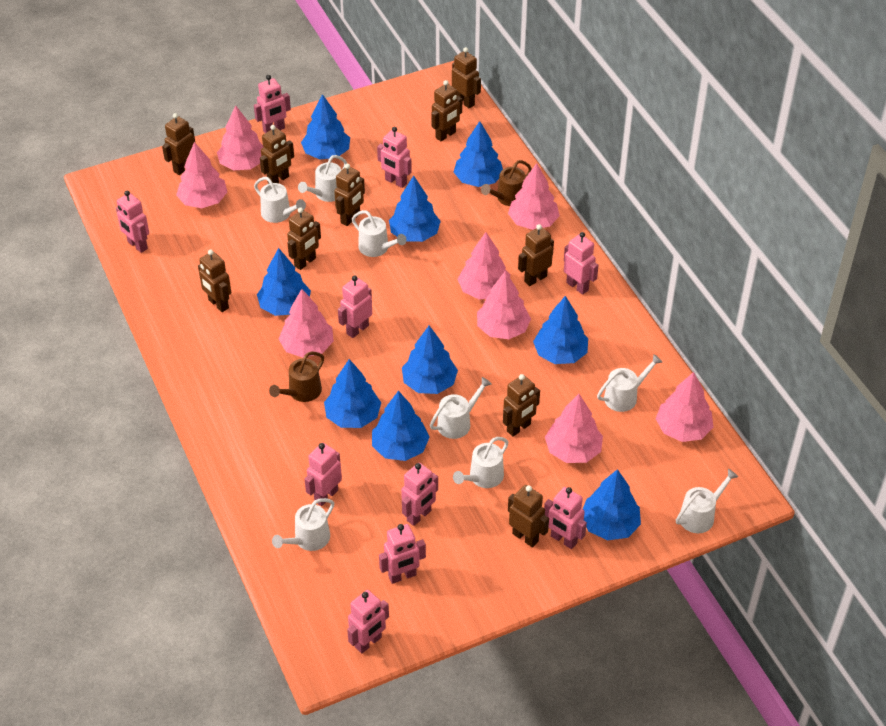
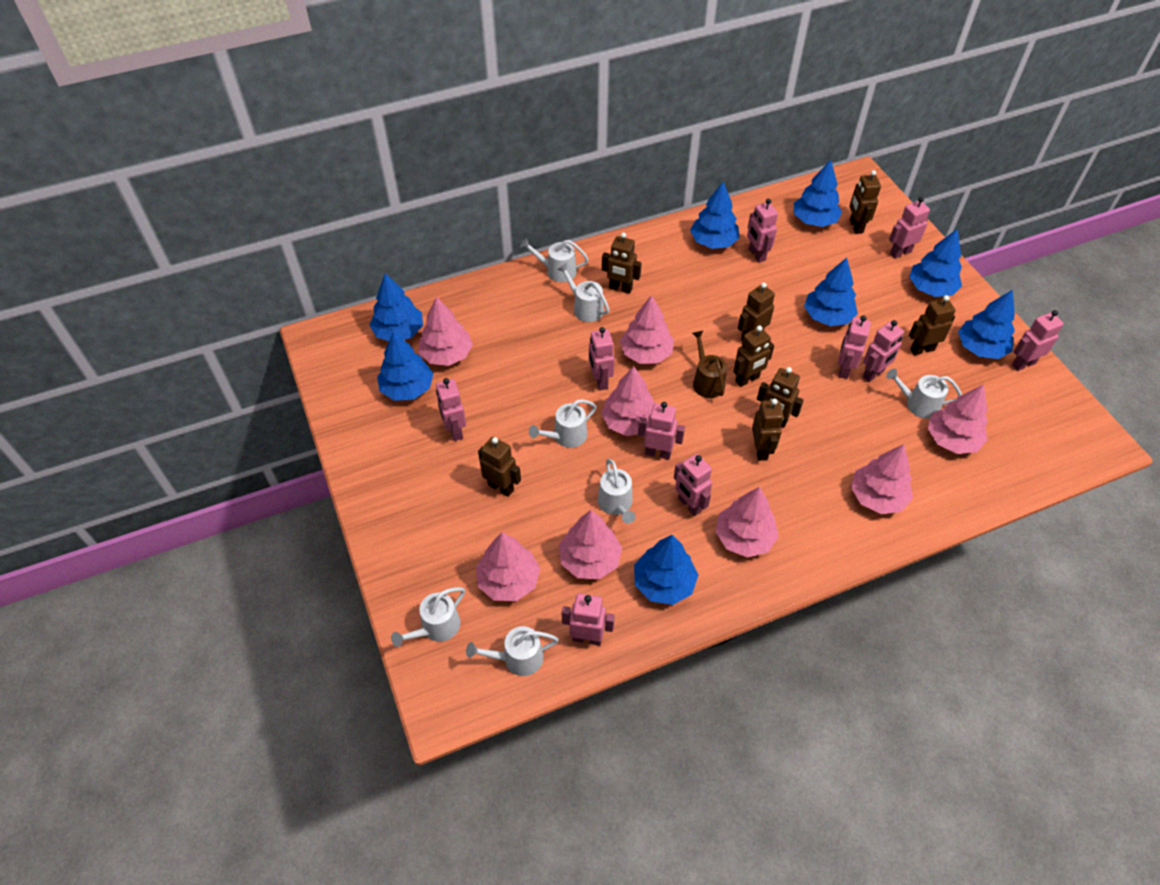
blue tree: 9 -> 8
brown robot: 10 -> 8
brown watering can: 2 -> 1
white watering can: 8 -> 7

